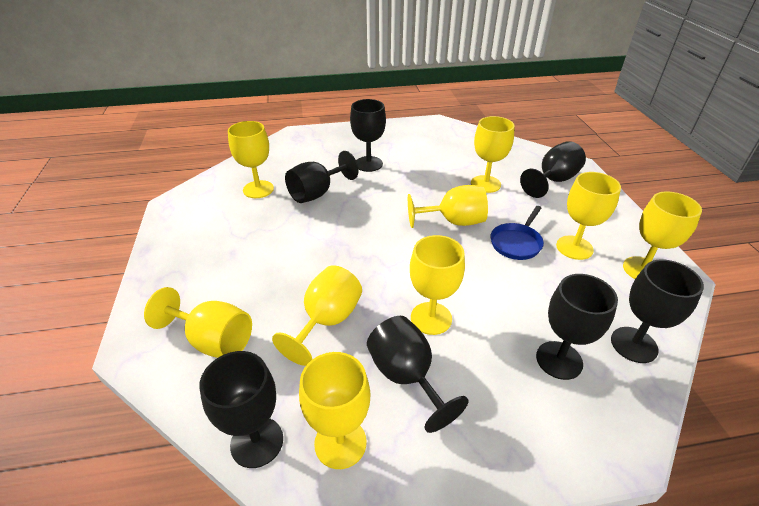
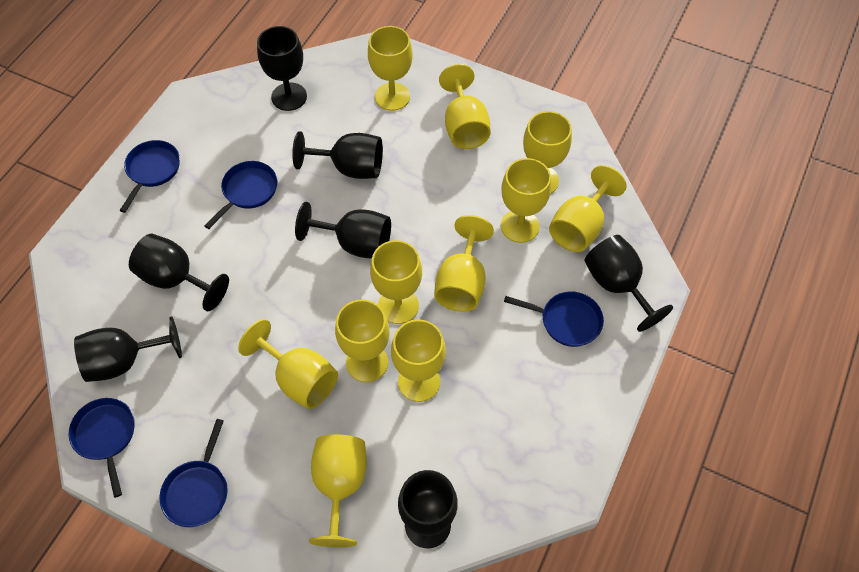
blue pan: 1 -> 5
yellow goblet: 9 -> 11

